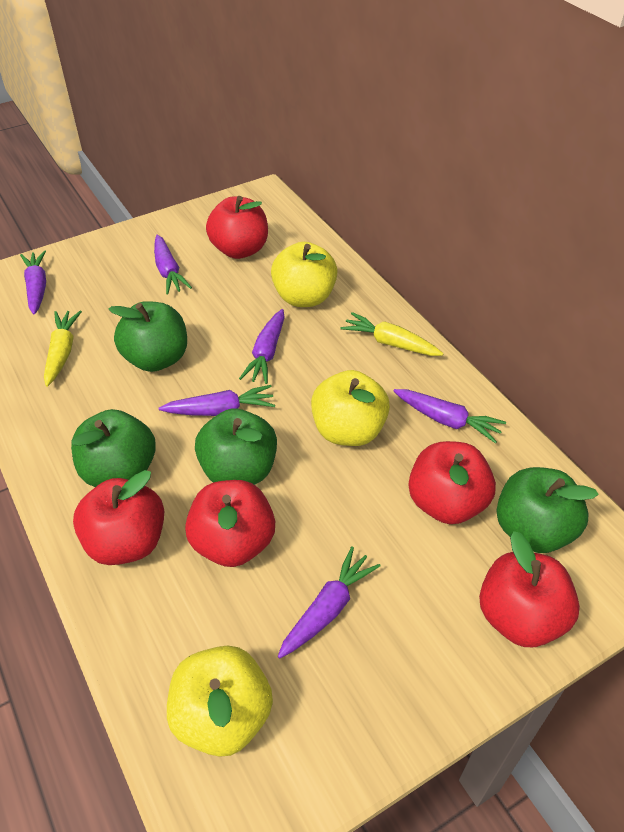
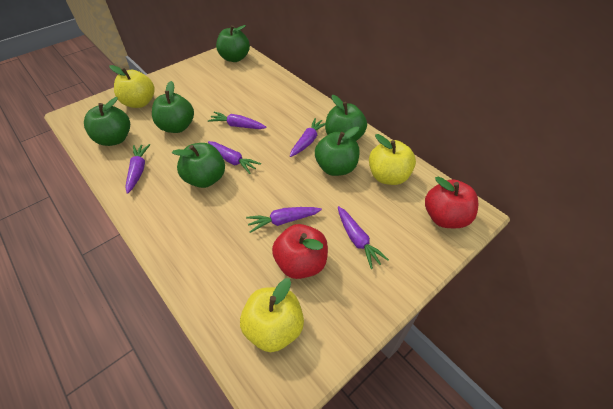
green apple: 4 -> 6
red apple: 5 -> 2
yellow carrot: 2 -> 0

